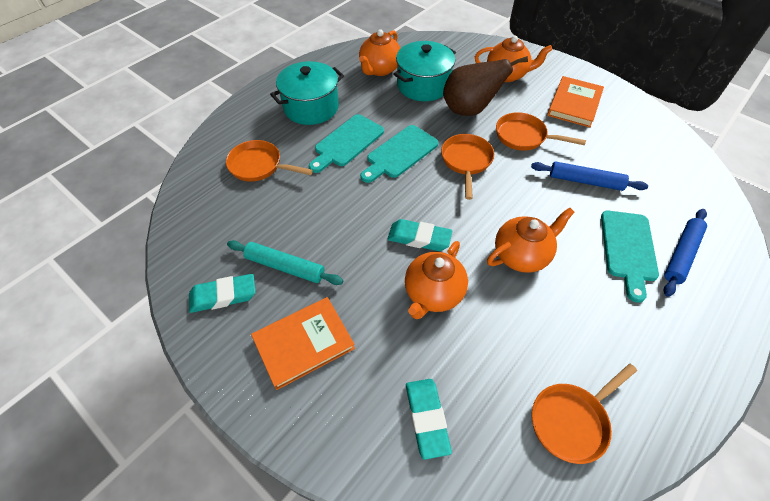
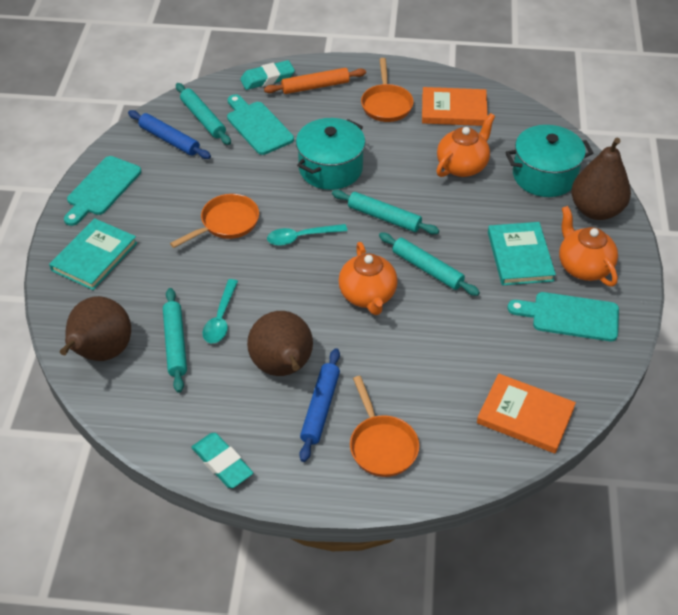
brown pear: 1 -> 3
orange pan: 4 -> 3
orange rolling pin: 0 -> 1
orange teapot: 4 -> 3
turquoise book: 0 -> 2
turquoise eraser: 3 -> 2
turquoise rolling pin: 1 -> 4
turquoise spoon: 0 -> 2

